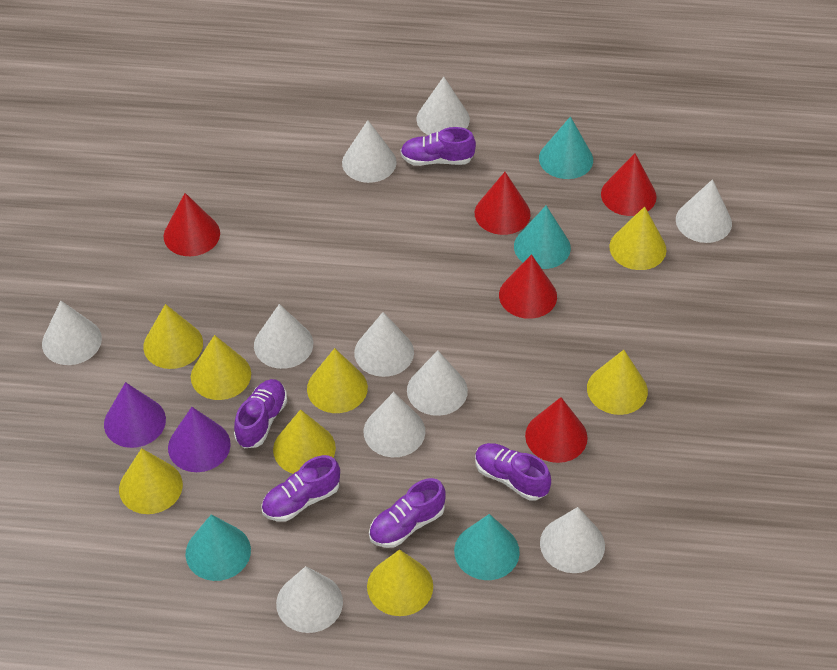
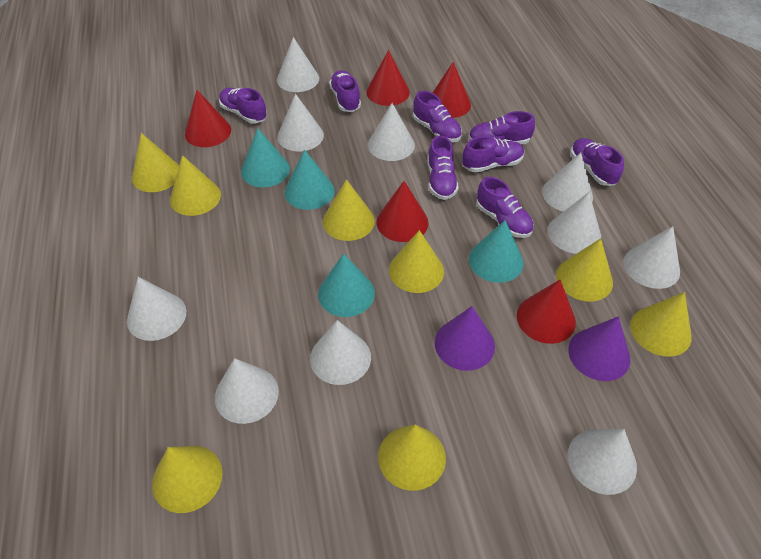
purple shoe: 5 -> 8

